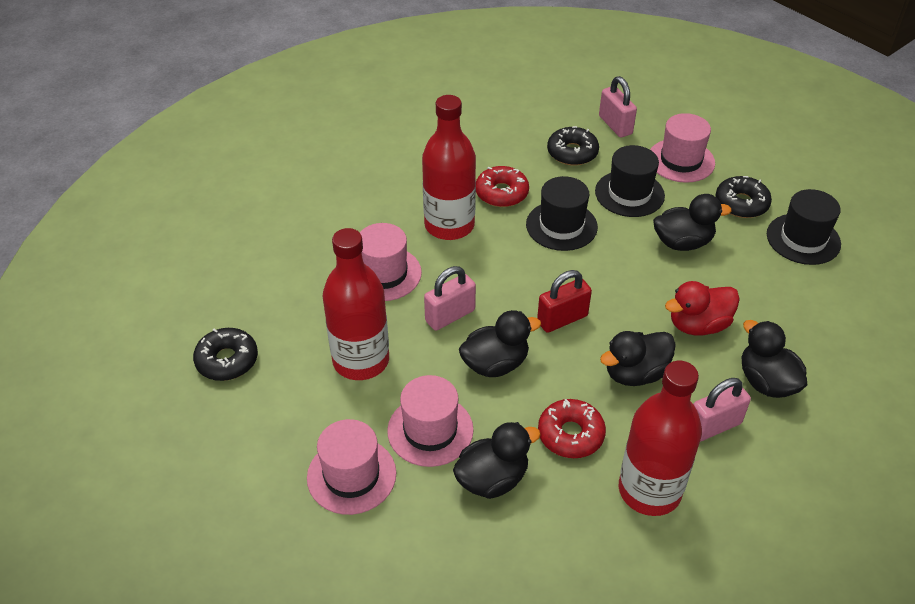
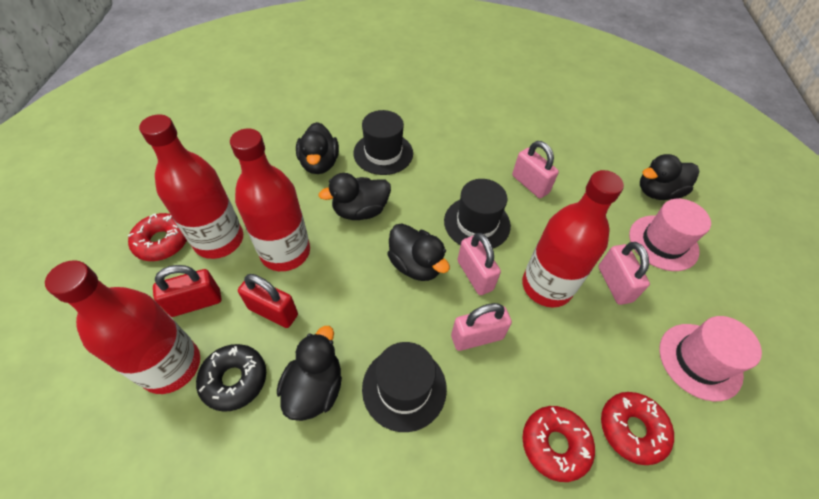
black donut: 3 -> 1
pink hat: 4 -> 2
pink padlock: 3 -> 4
red bottle: 3 -> 4
red donut: 2 -> 3
red duck: 1 -> 0
red padlock: 1 -> 2

